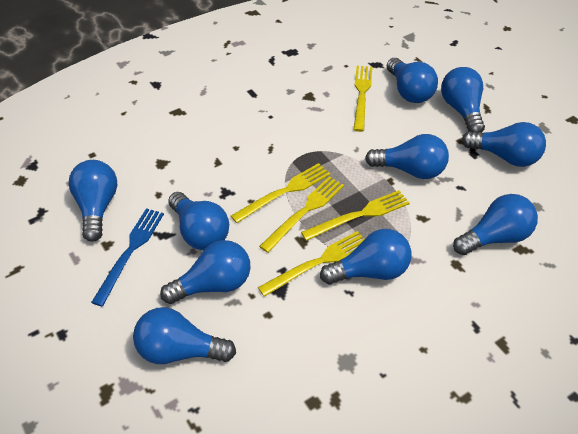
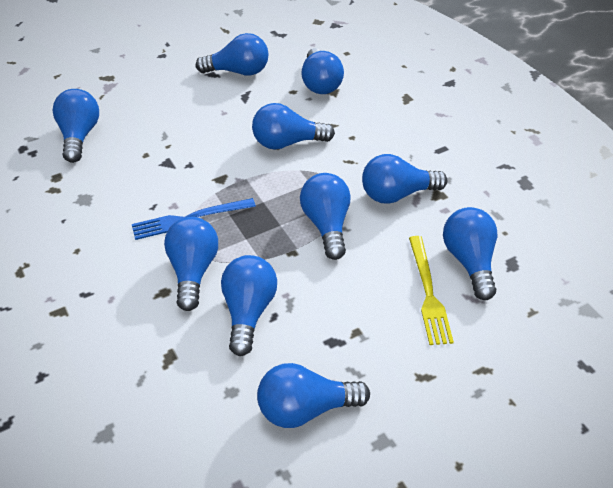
yellow fork: 5 -> 1

